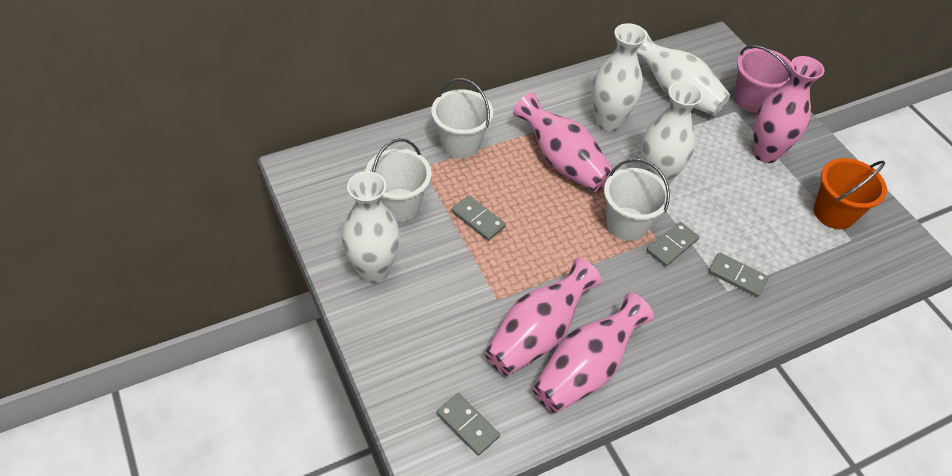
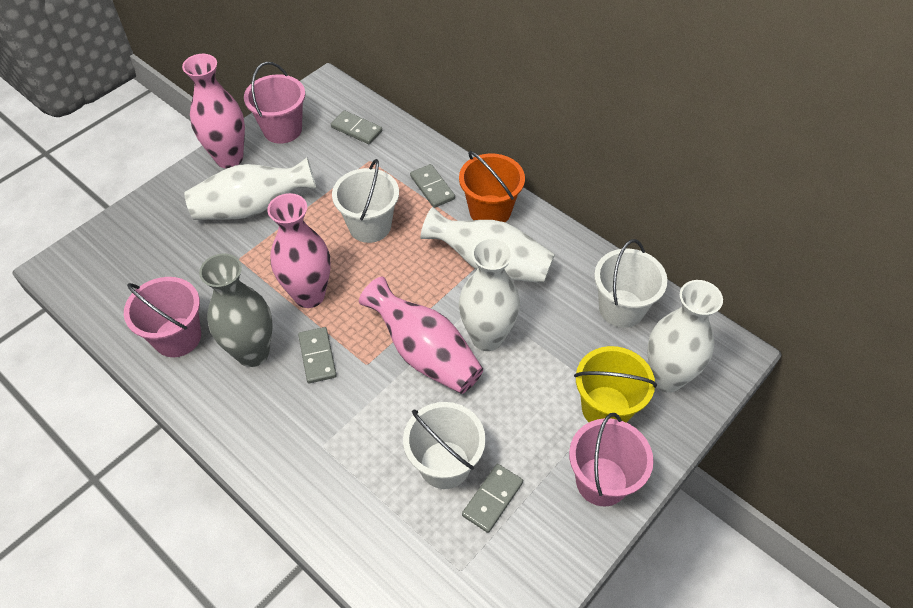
grey vase: 0 -> 1
pink bucket: 1 -> 3
pink vase: 4 -> 3
yellow bucket: 0 -> 1

